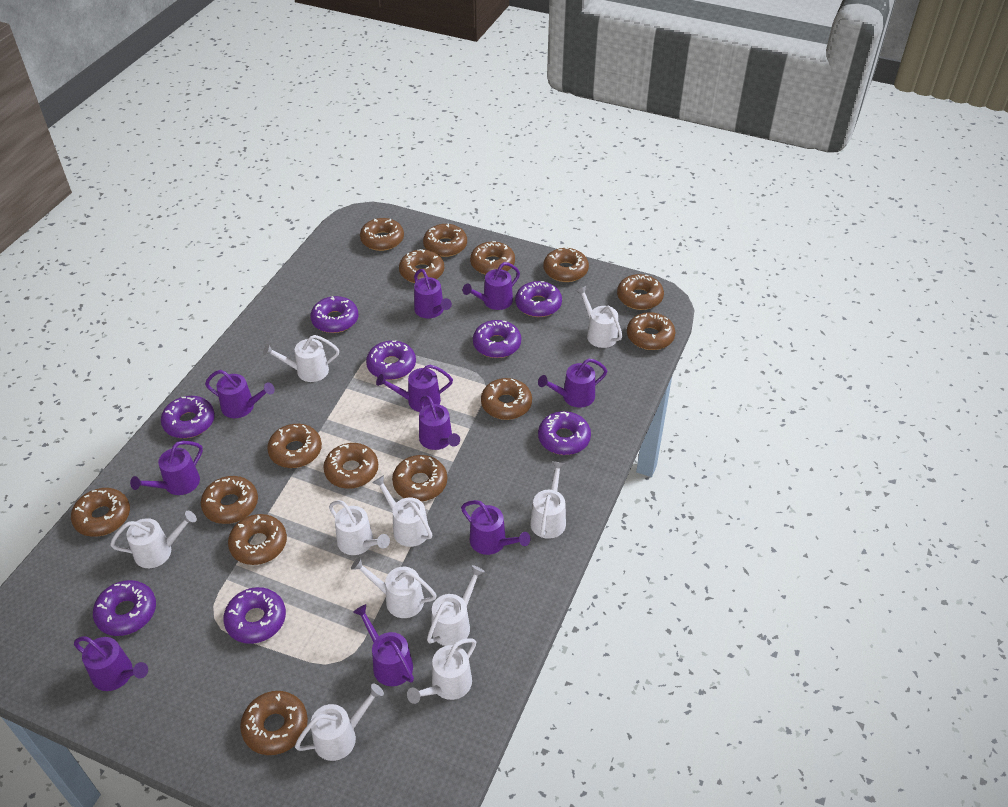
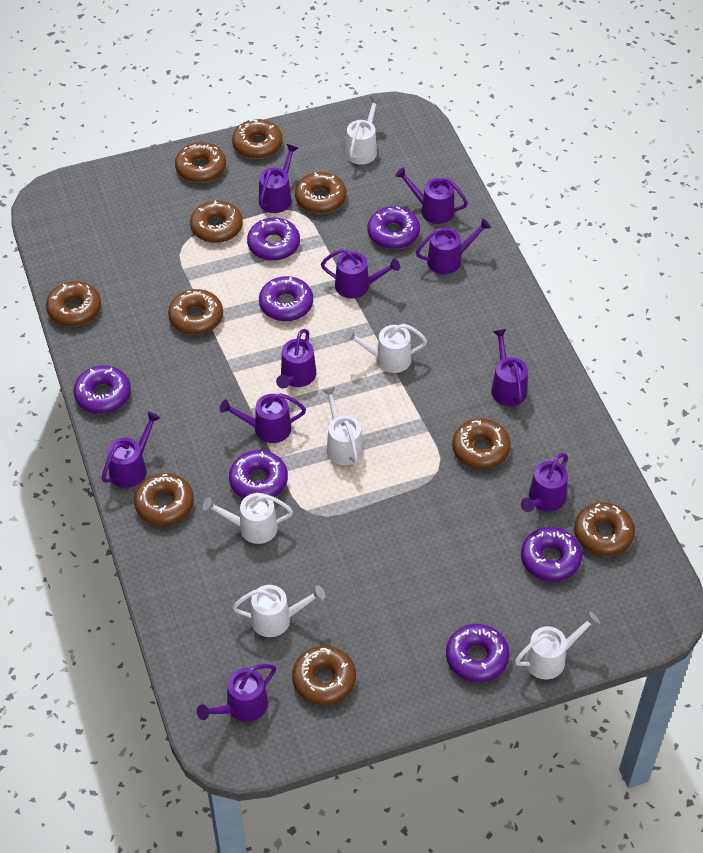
brown donut: 15 -> 10
purple donut: 8 -> 7
white watering can: 10 -> 6

